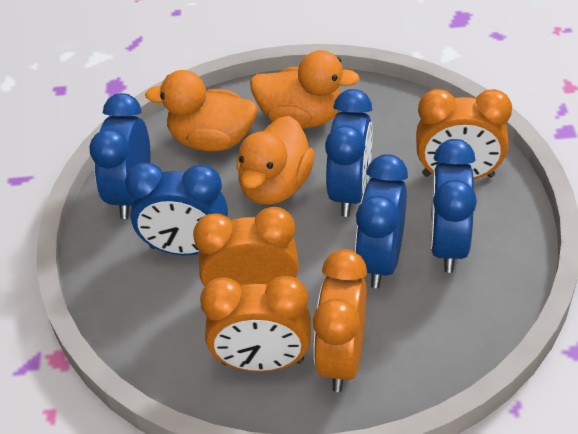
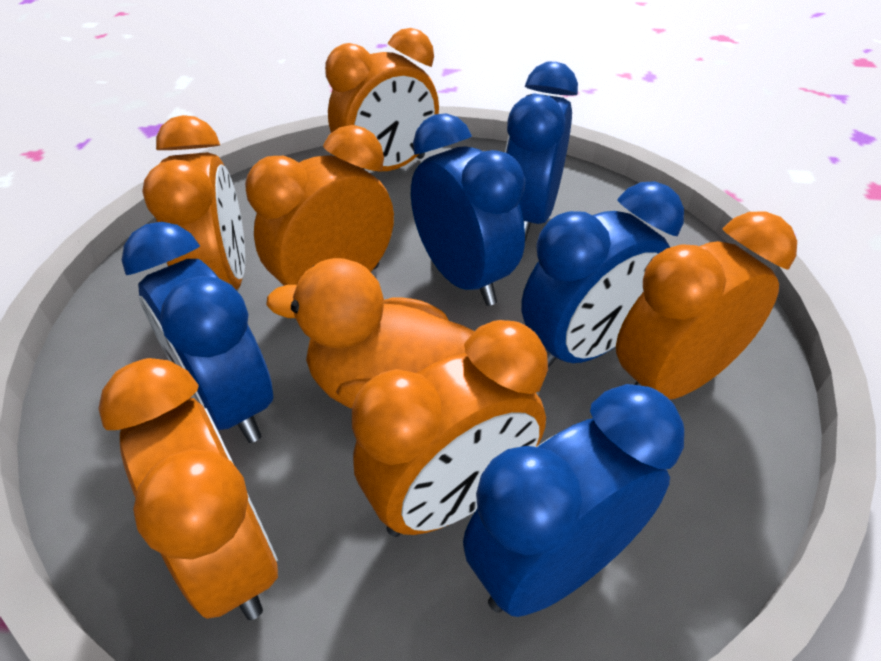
orange clock: 4 -> 6
orange duck: 3 -> 1

